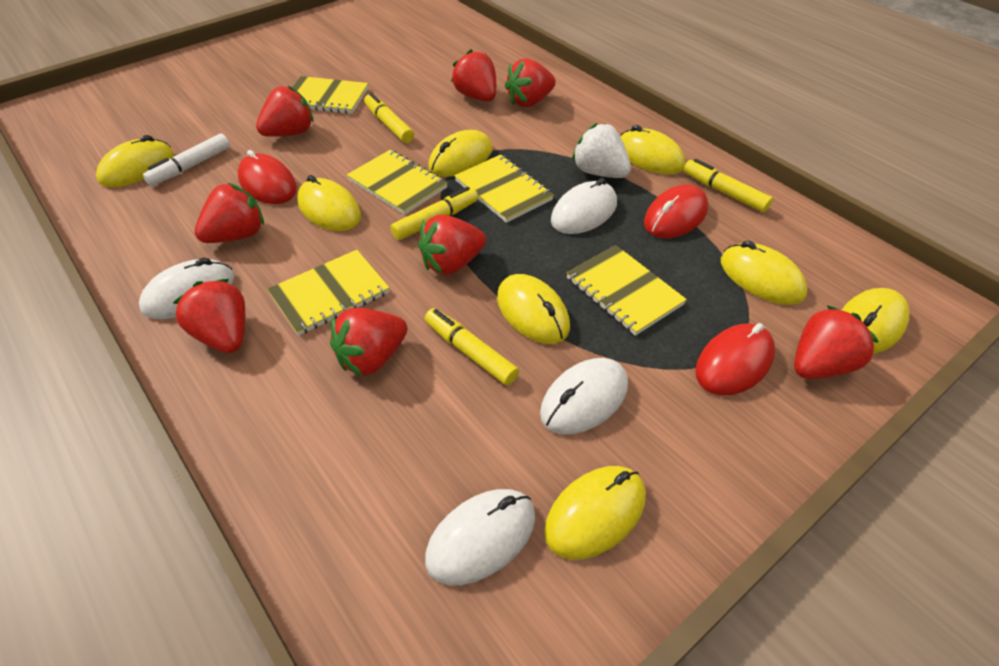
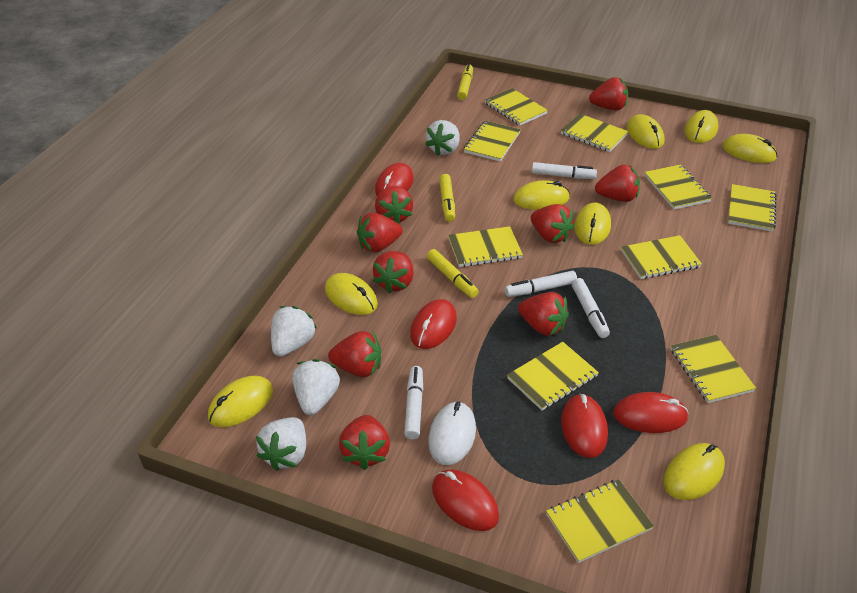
red mouse: 3 -> 5
red strawberry: 8 -> 9
white marker: 1 -> 4
white mouse: 4 -> 1
white strawberry: 1 -> 4
yellow marker: 4 -> 3
yellow notebook: 5 -> 10

